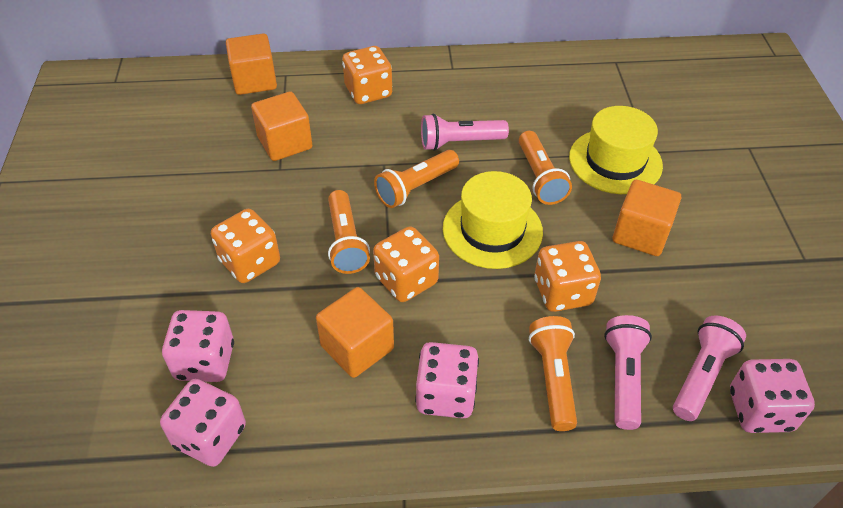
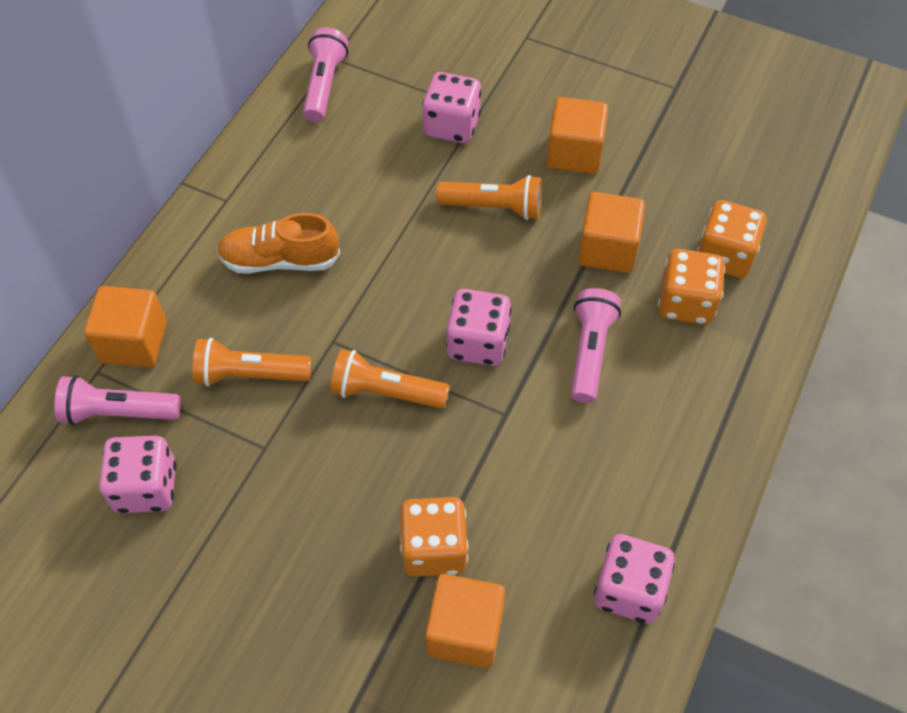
orange dice: 4 -> 3
orange flashlight: 4 -> 3
orange shoe: 0 -> 1
yellow hat: 2 -> 0

